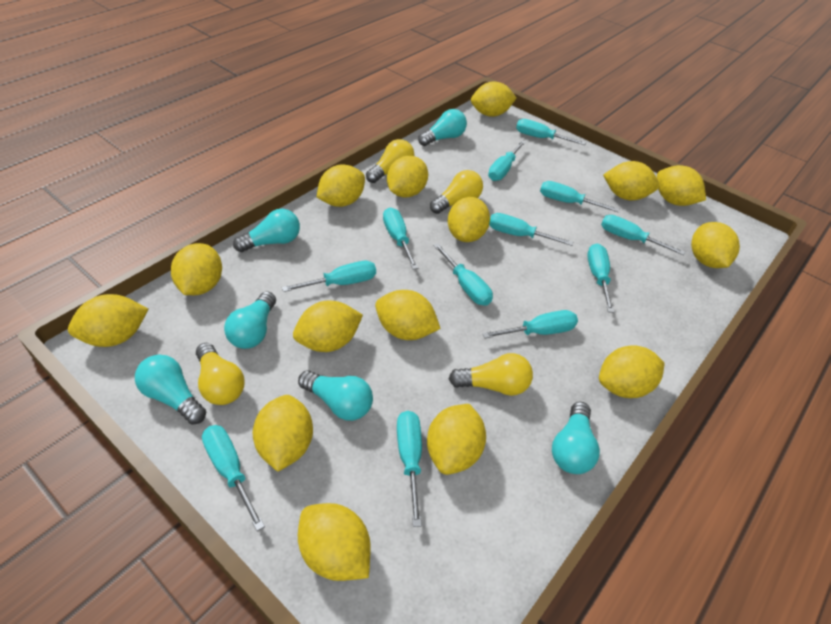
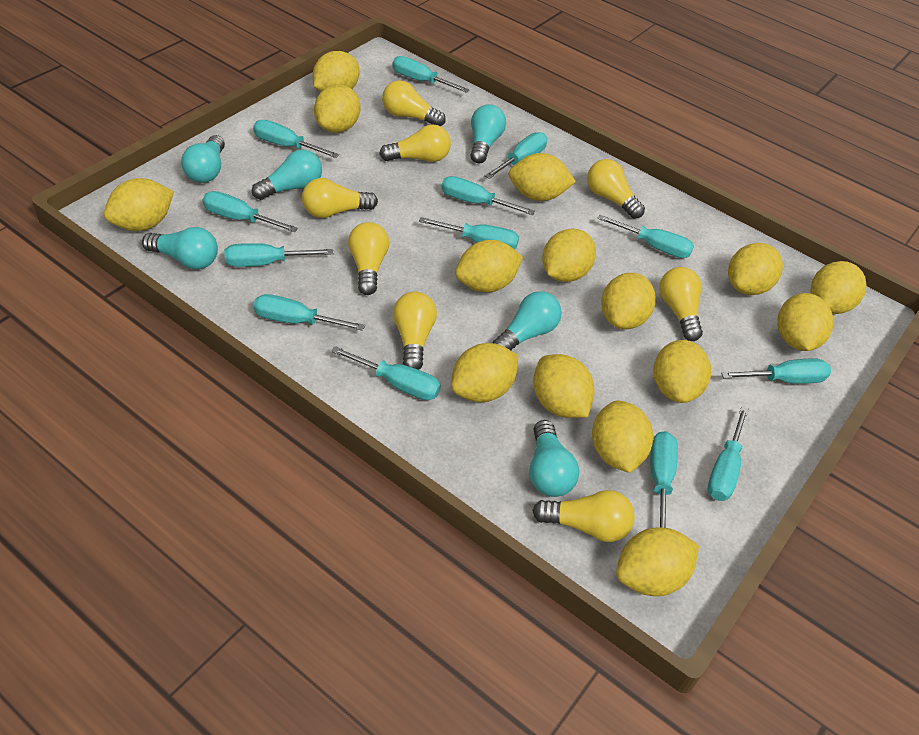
turquoise screwdriver: 12 -> 13
yellow light bulb: 4 -> 8

